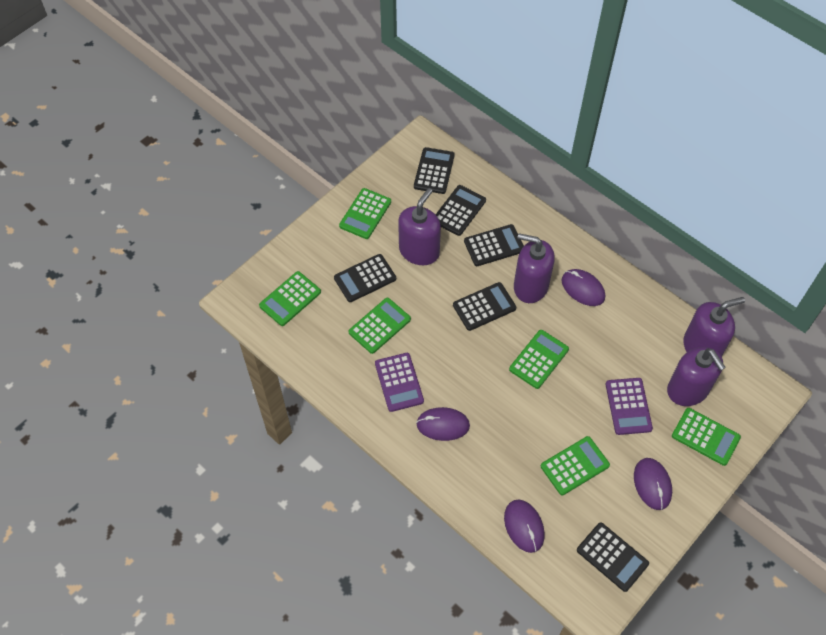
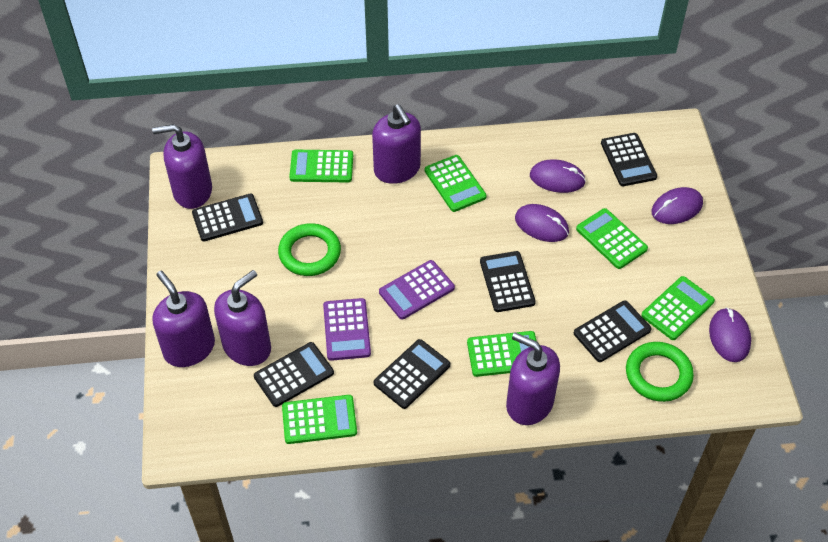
green ring: 0 -> 2
purple soap dispenser: 4 -> 5

